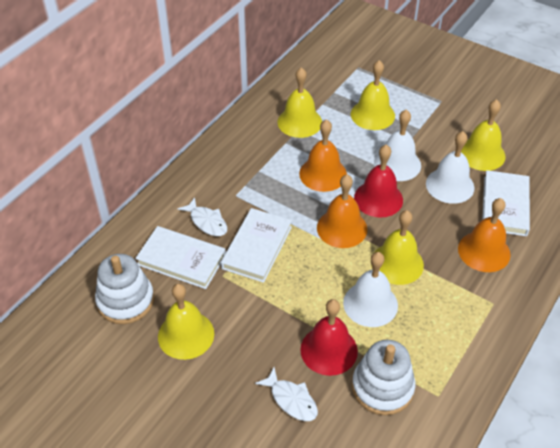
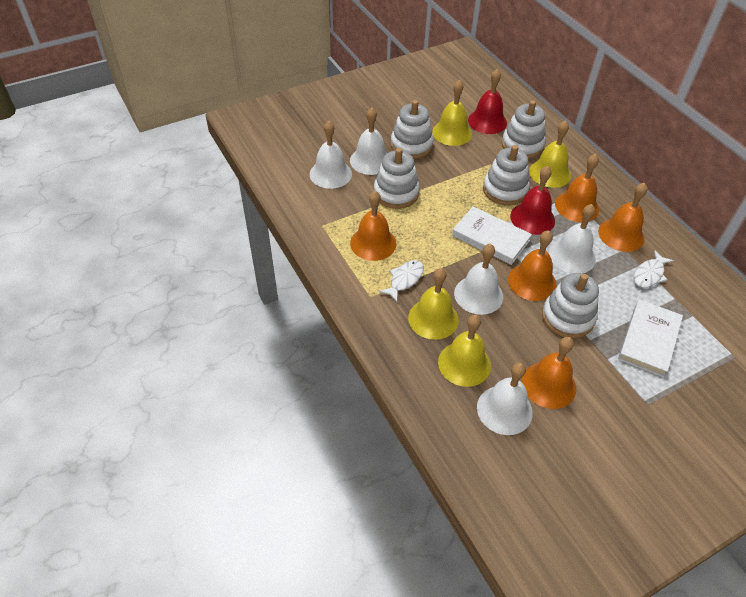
orange bell: 3 -> 5
white bell: 3 -> 5
white book: 3 -> 2
white stacking toy: 2 -> 5
yellow bell: 5 -> 4

